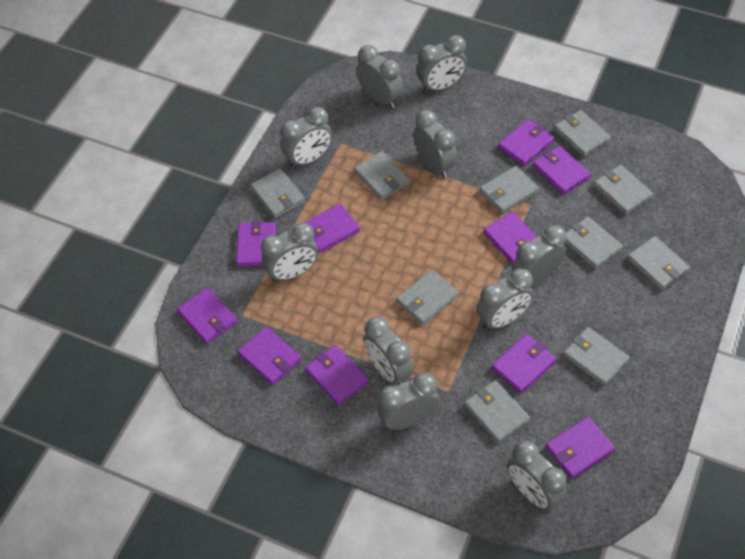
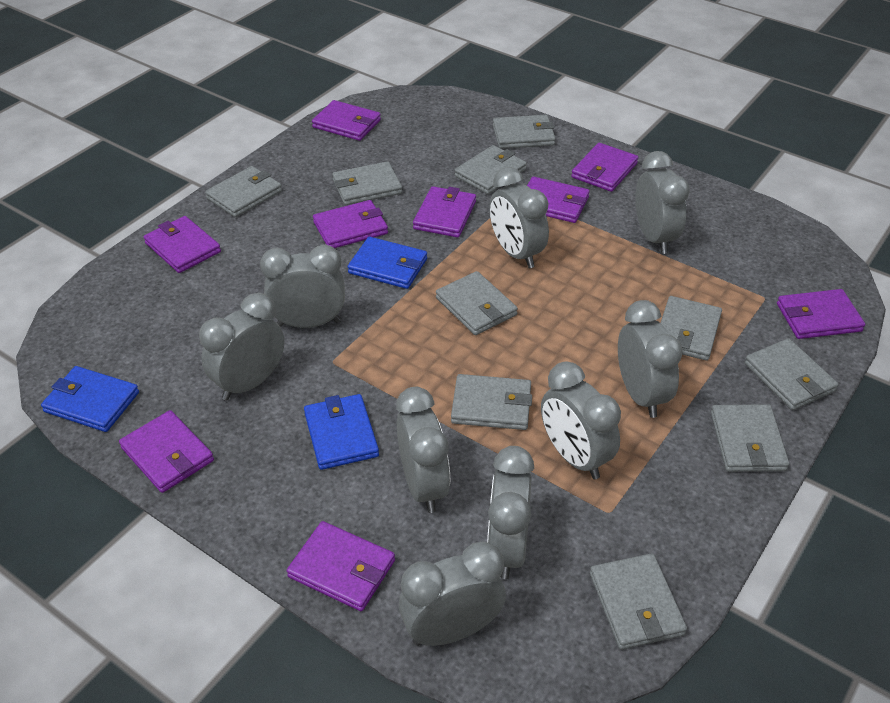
blue wallet: 0 -> 3
grey clock: 10 -> 9
purple wallet: 10 -> 9

